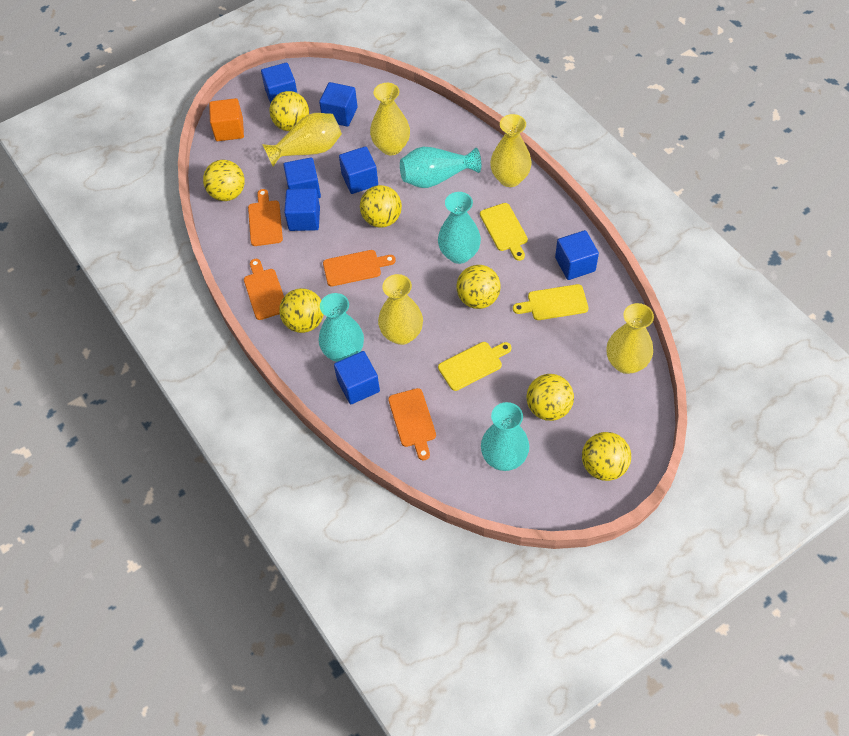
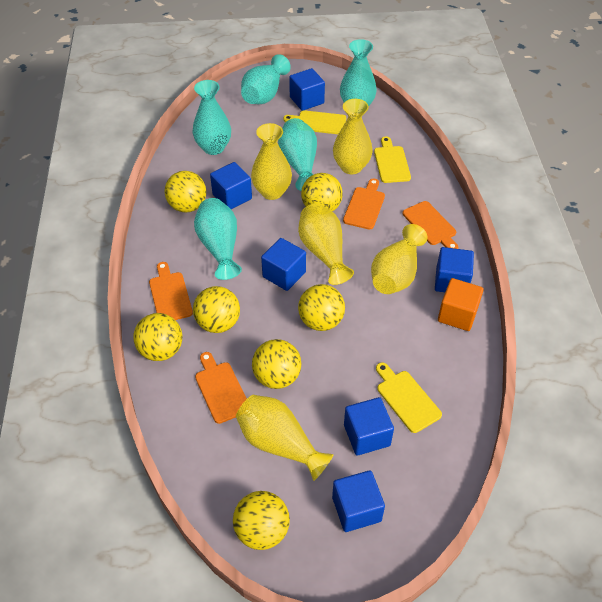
blue cube: 7 -> 6
turquoise vase: 4 -> 5

